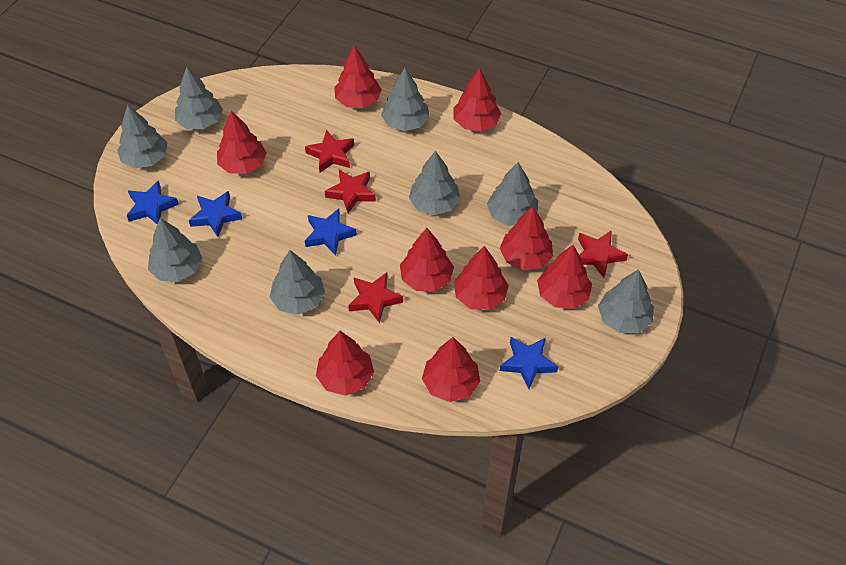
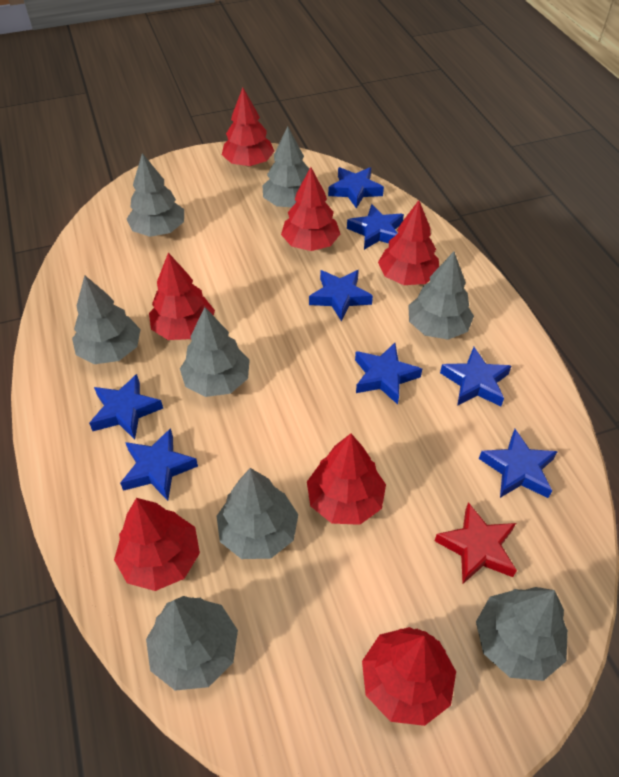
blue star: 4 -> 8
red star: 4 -> 1
red tree: 9 -> 7

